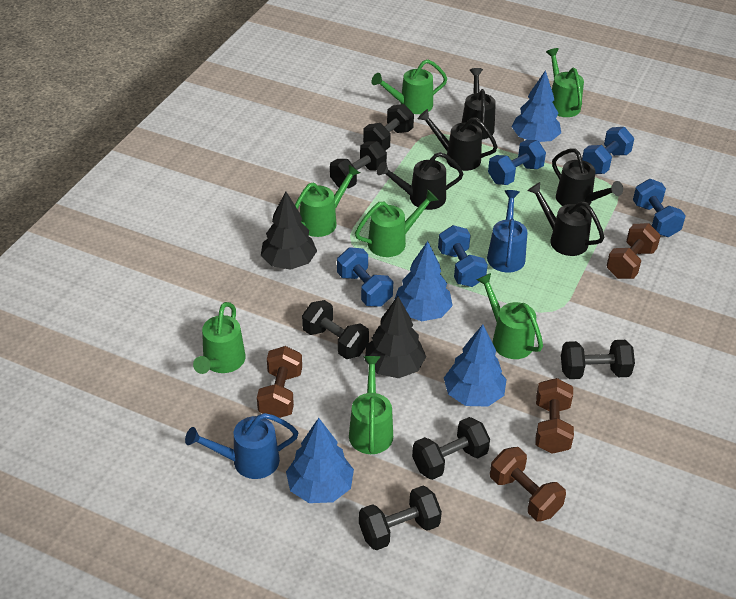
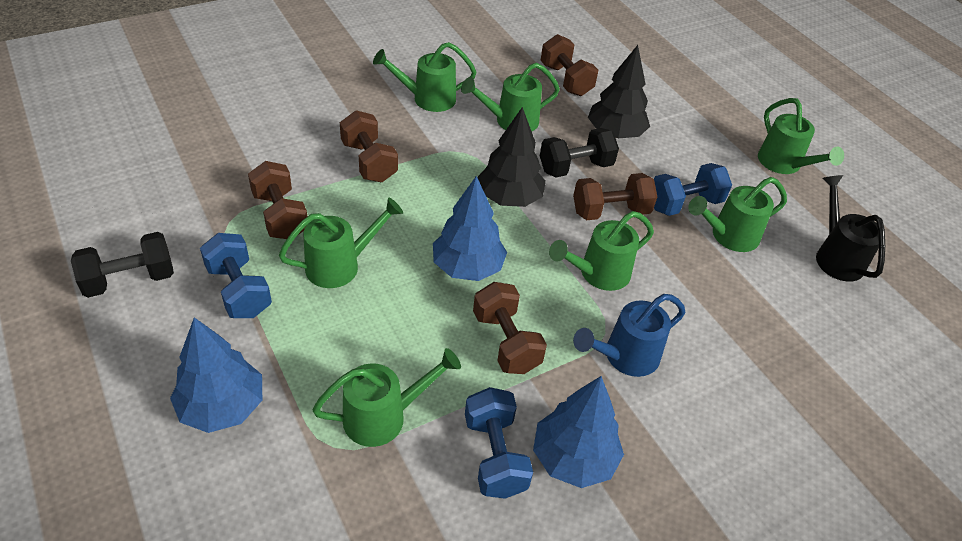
black dumbbell: 6 -> 2
black watering can: 5 -> 1
blue dumbbell: 5 -> 3
blue tree: 4 -> 3
blue watering can: 2 -> 1
brown dumbbell: 4 -> 5

